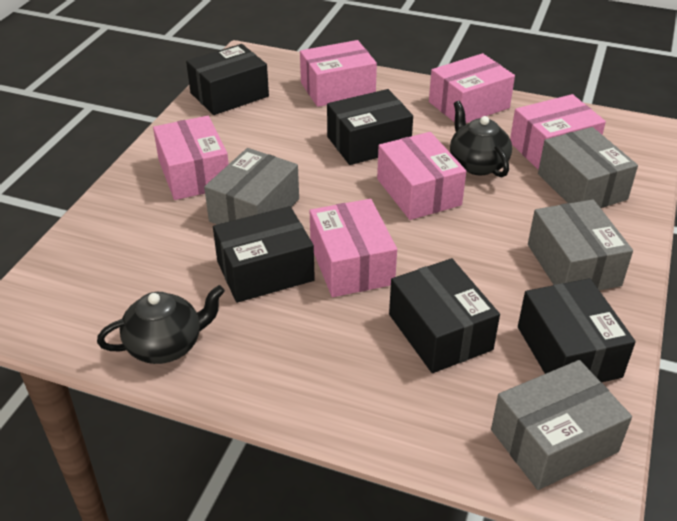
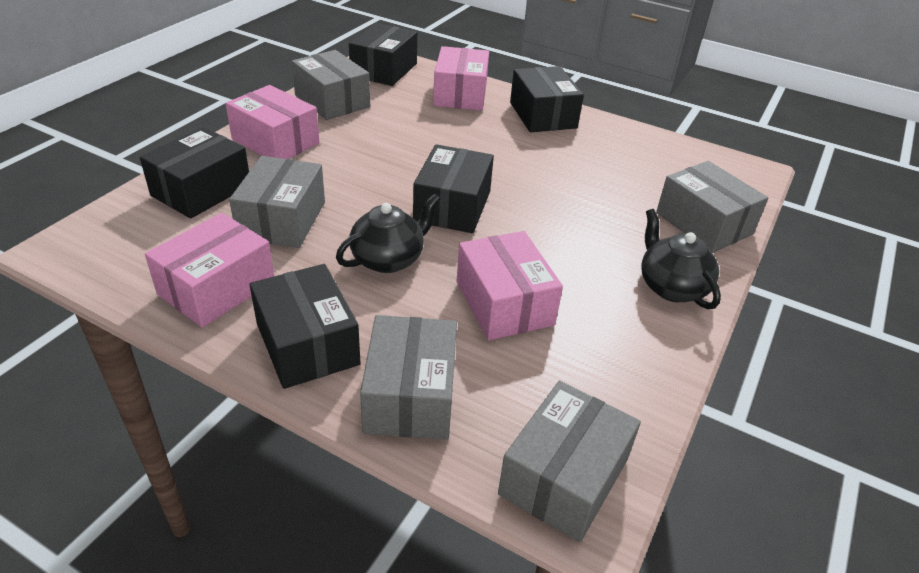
grey box: 4 -> 5
pink box: 6 -> 4

